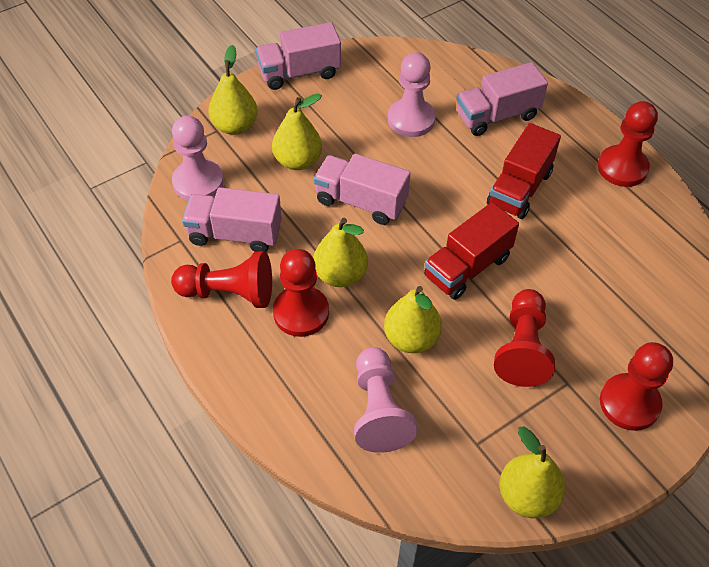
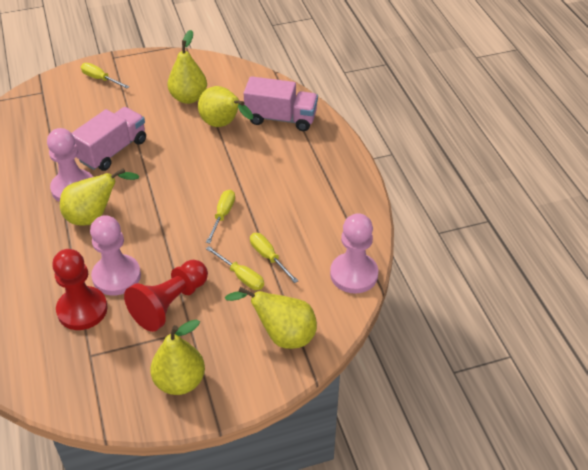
pink truck: 4 -> 2
red pawn: 5 -> 2
red truck: 2 -> 0
yellow screwdriver: 0 -> 4

